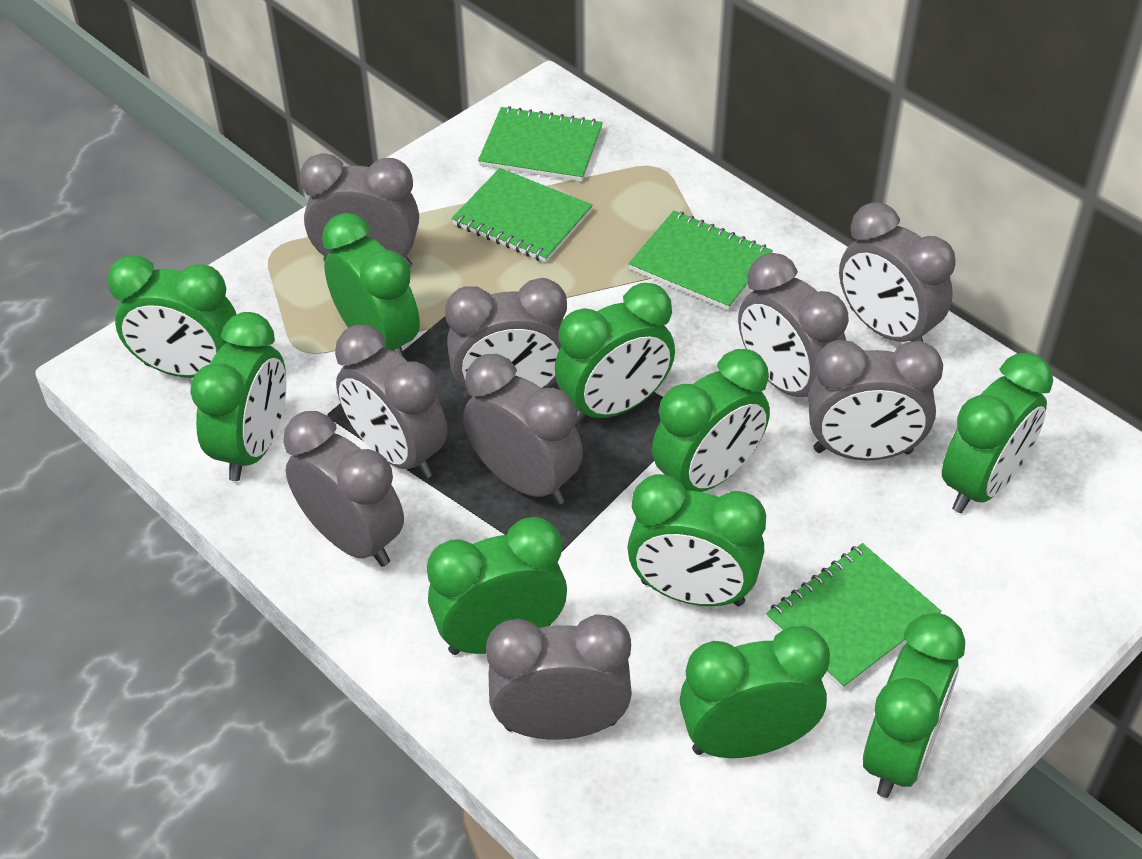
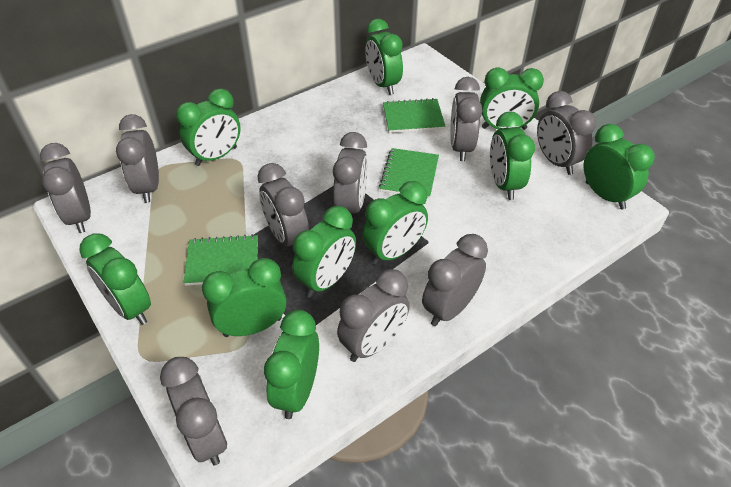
green notebook: 4 -> 3

